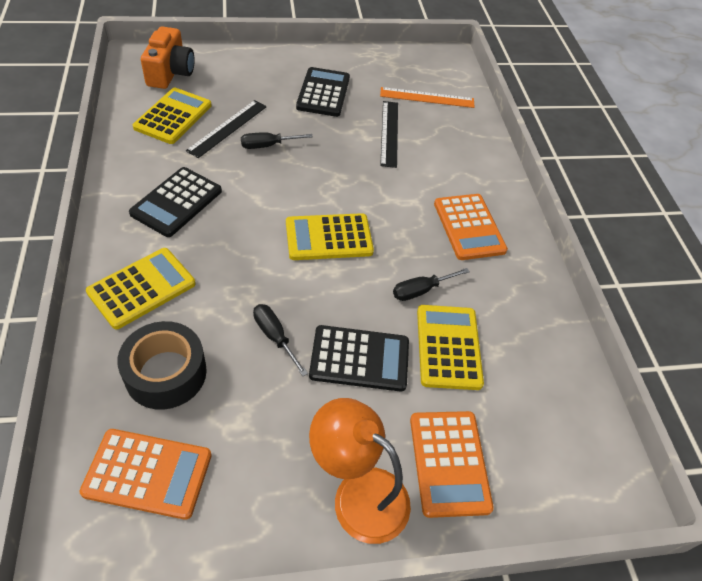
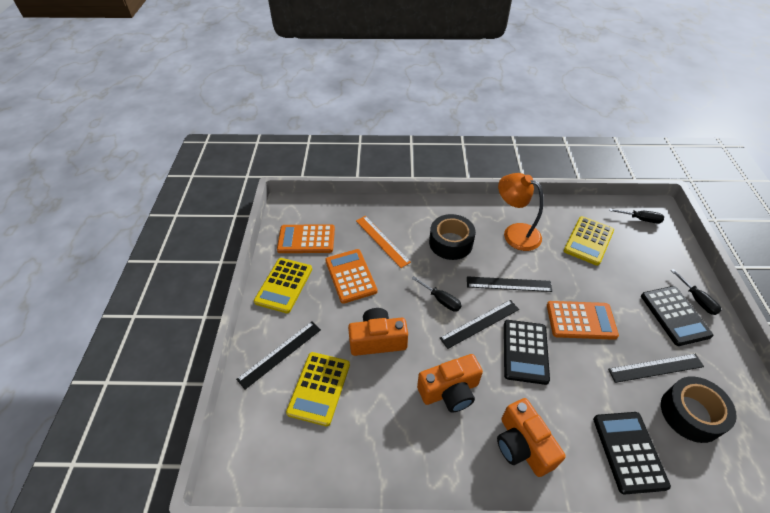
black ruler: 2 -> 4
black tape: 1 -> 2
orange camera: 1 -> 3
yellow calculator: 4 -> 3

